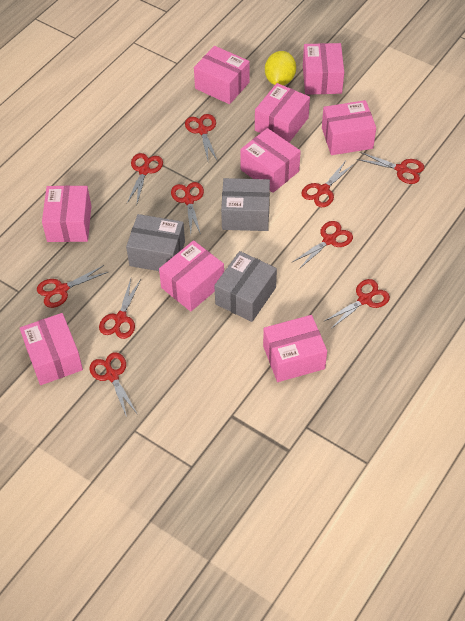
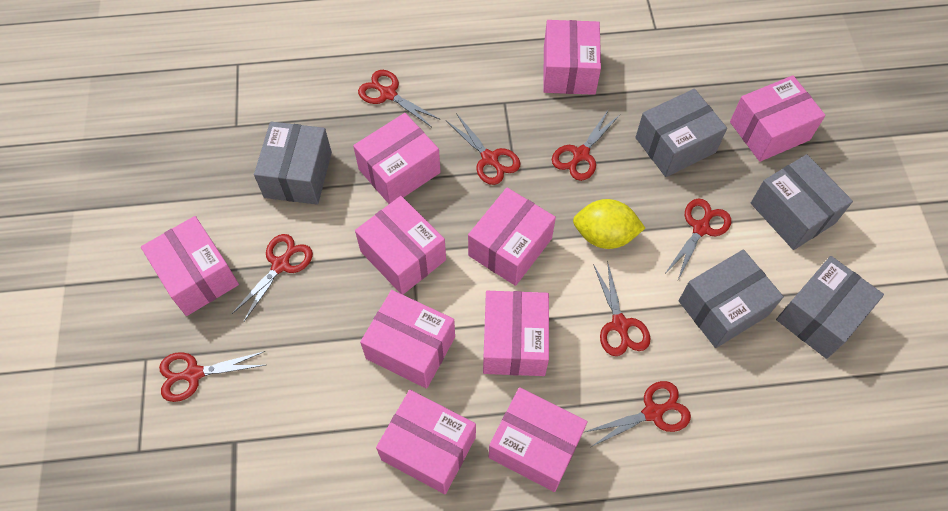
grey box: 3 -> 5
pink box: 9 -> 10
red scissors: 10 -> 8

